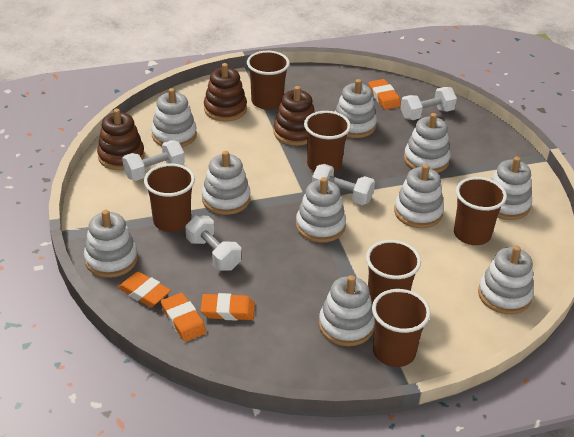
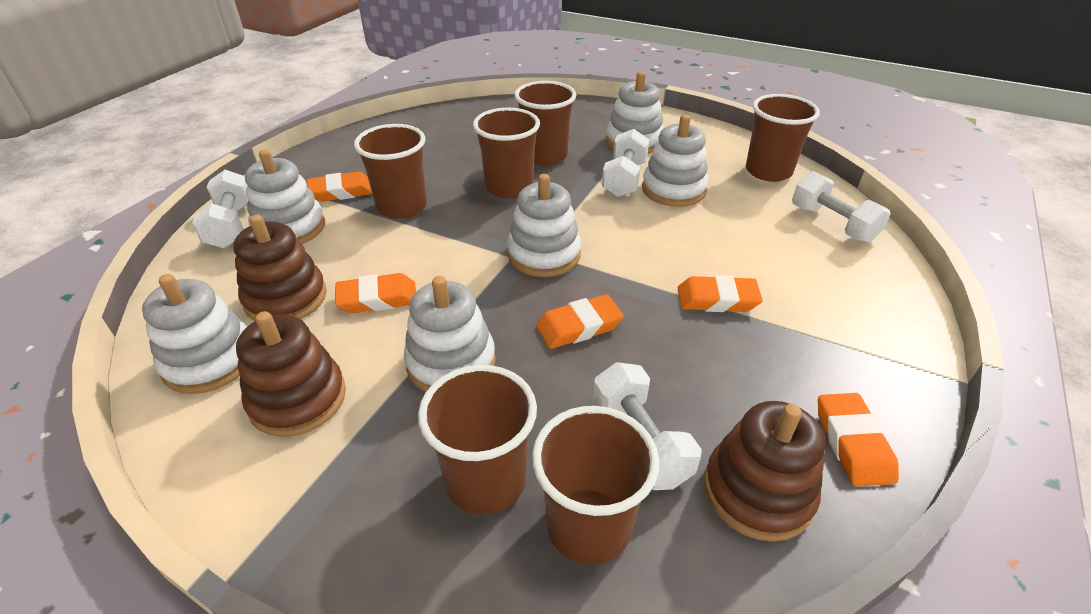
orange eraser: 4 -> 5
white stacking toy: 10 -> 6

